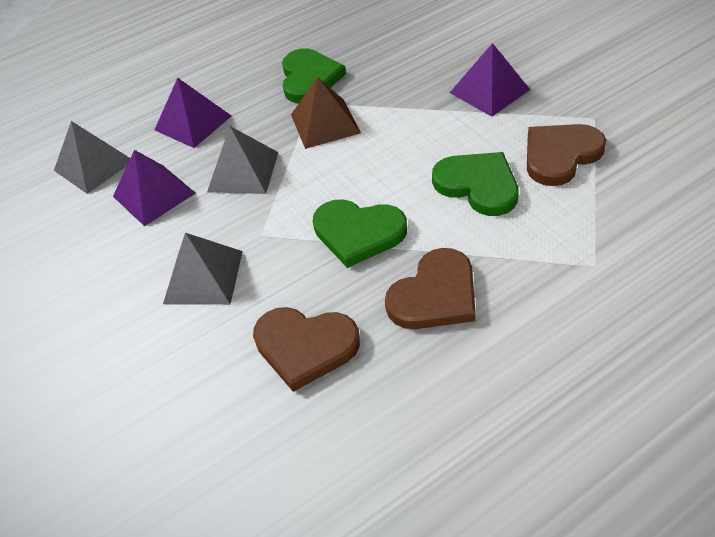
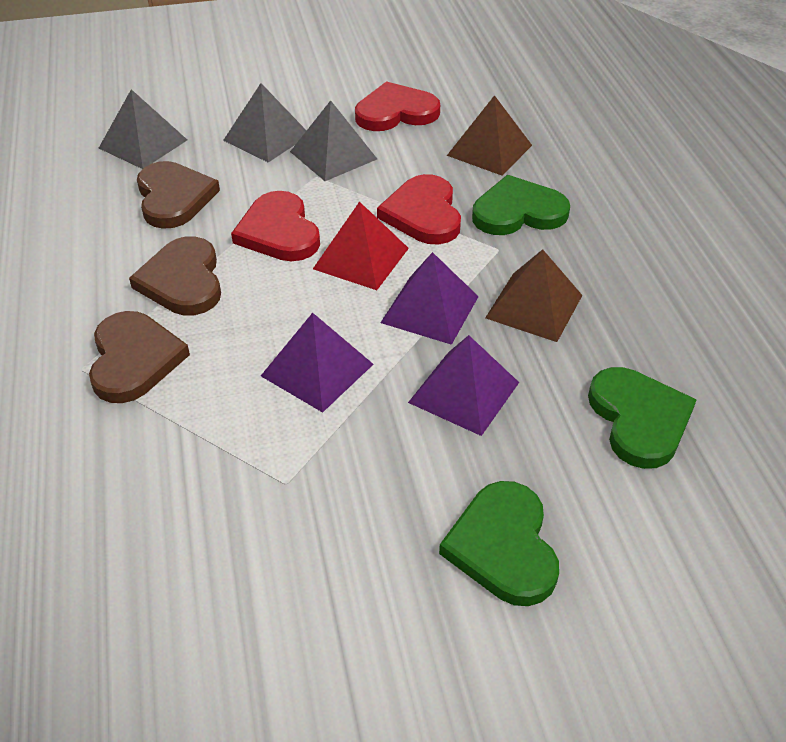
brown pyramid: 1 -> 2
red heart: 0 -> 3
red pyramid: 0 -> 1

